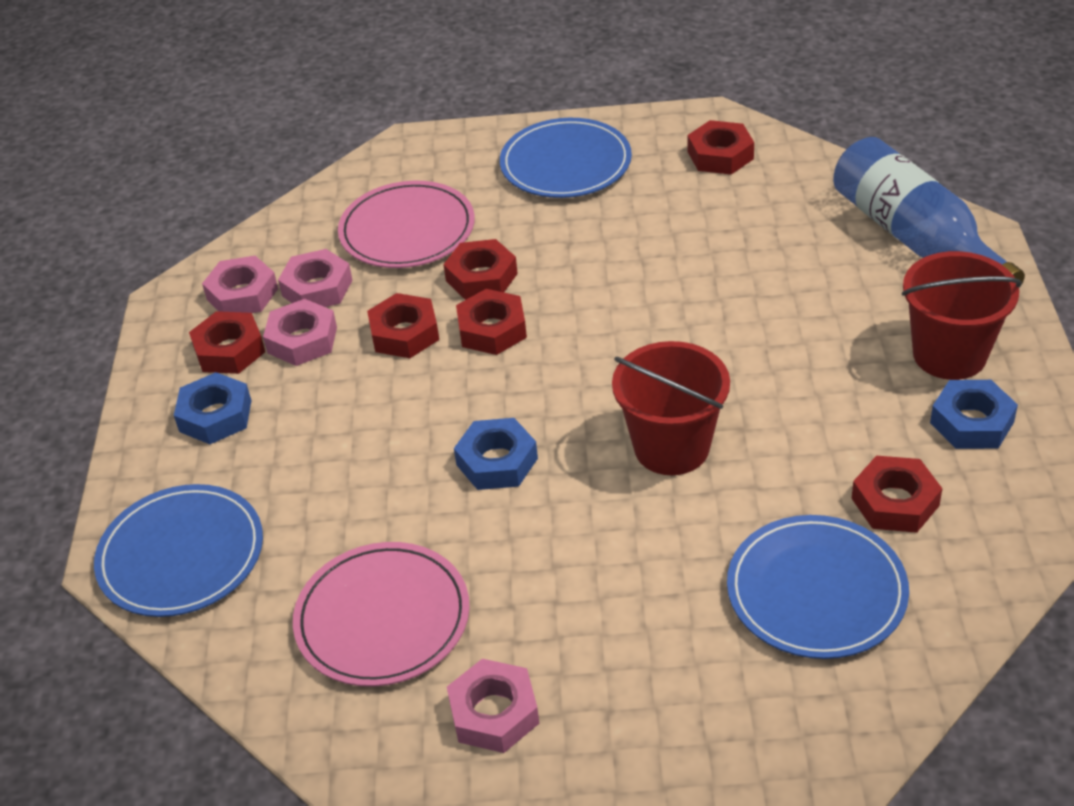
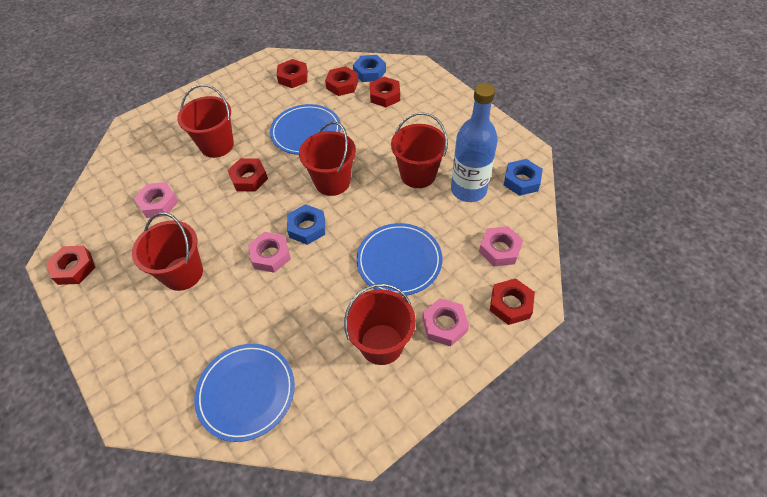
pink plate: 2 -> 0
red bucket: 2 -> 5

